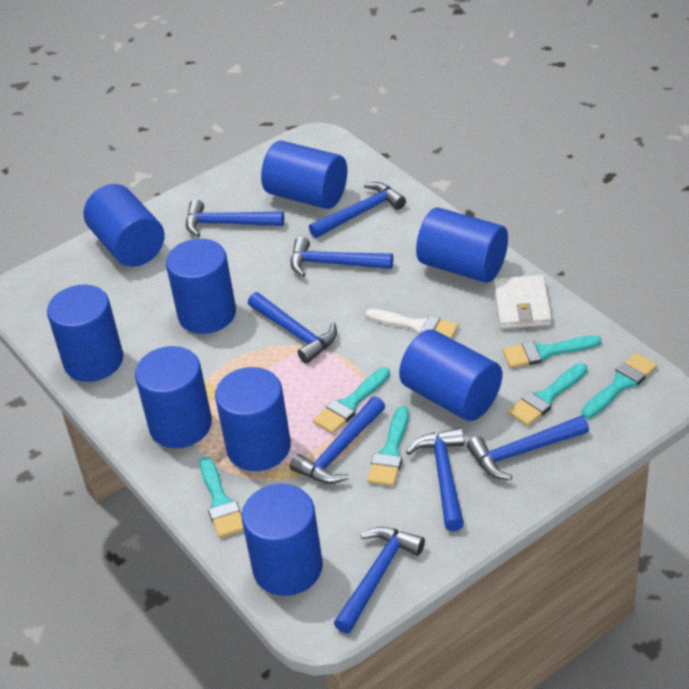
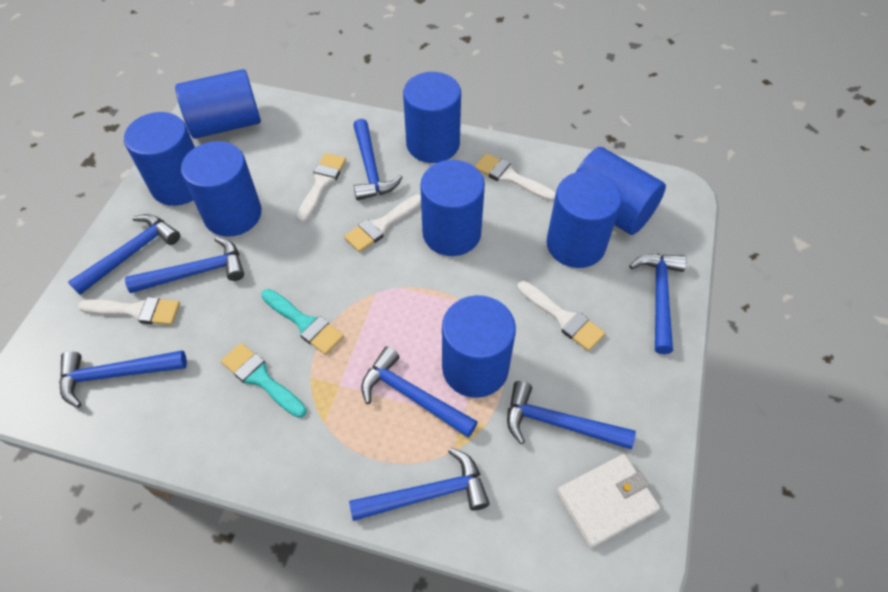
blue cylinder: 9 -> 8
turquoise brush: 6 -> 2
white brush: 1 -> 5

